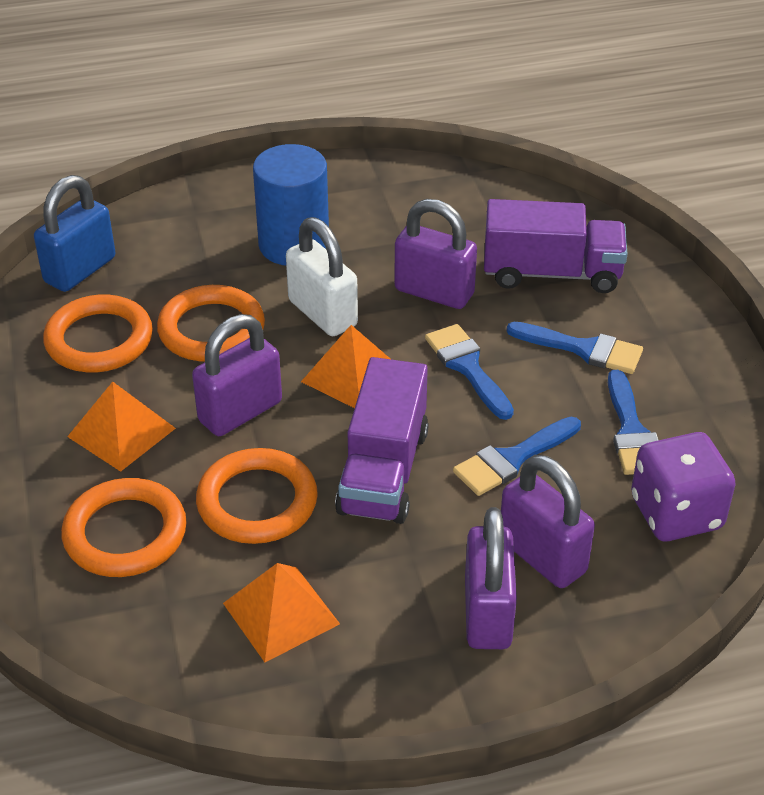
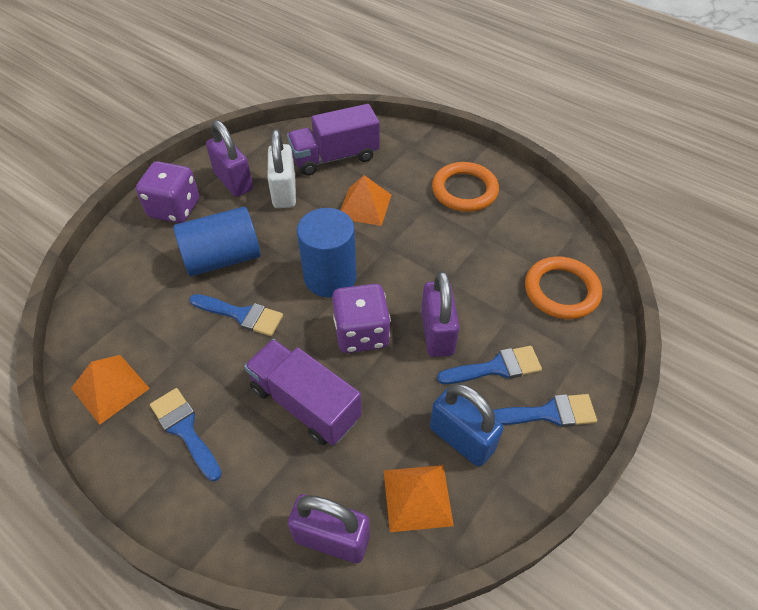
blue cylinder: 1 -> 2
orange ring: 4 -> 2
purple dice: 1 -> 2
purple padlock: 4 -> 3

